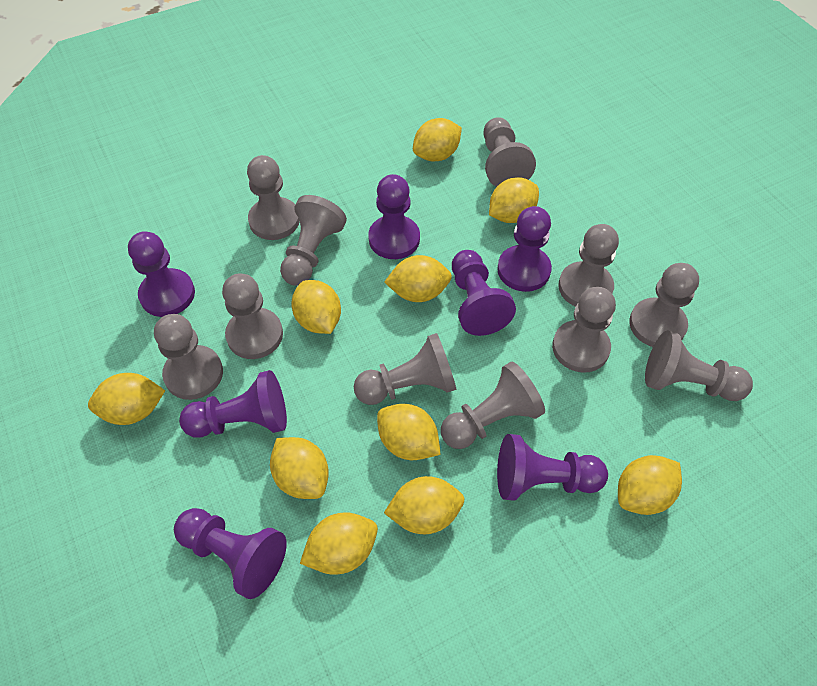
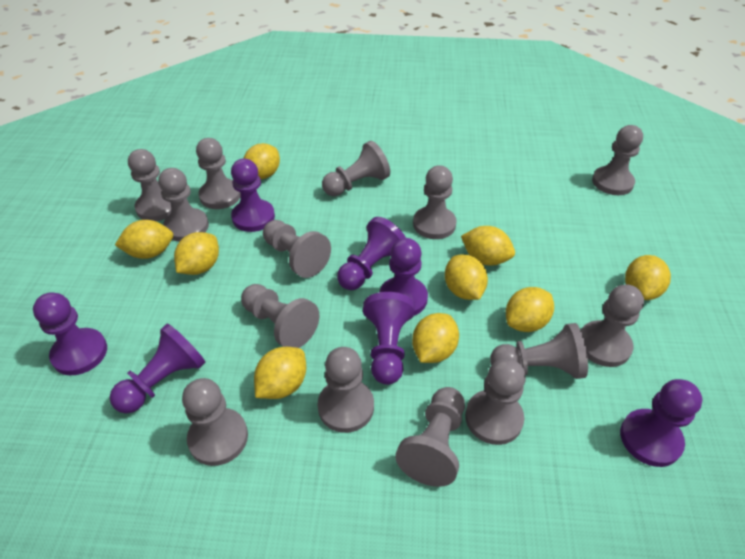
grey pawn: 11 -> 14
yellow lemon: 10 -> 9

